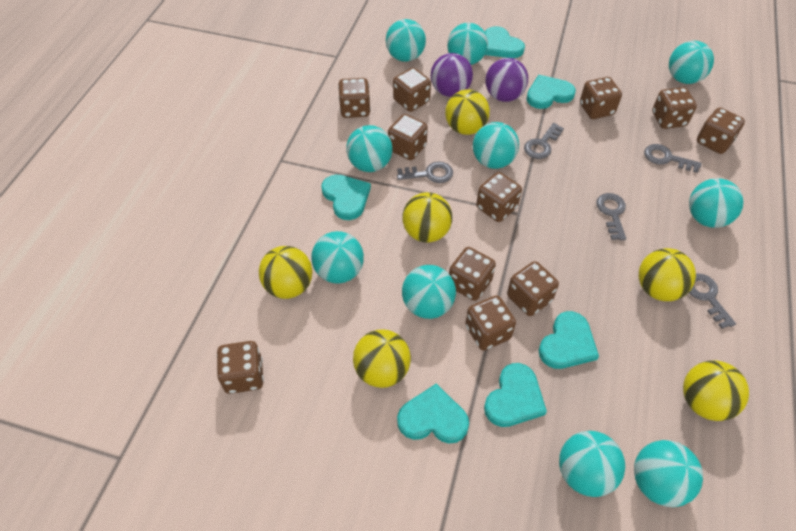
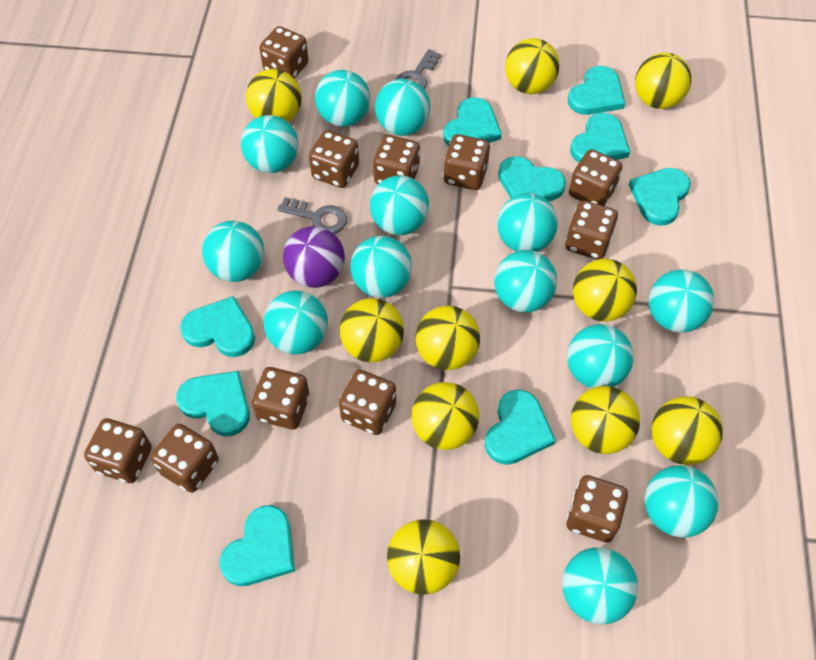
grey key: 5 -> 2
purple ball: 2 -> 1
turquoise ball: 10 -> 13
turquoise heart: 6 -> 9
yellow ball: 6 -> 10

